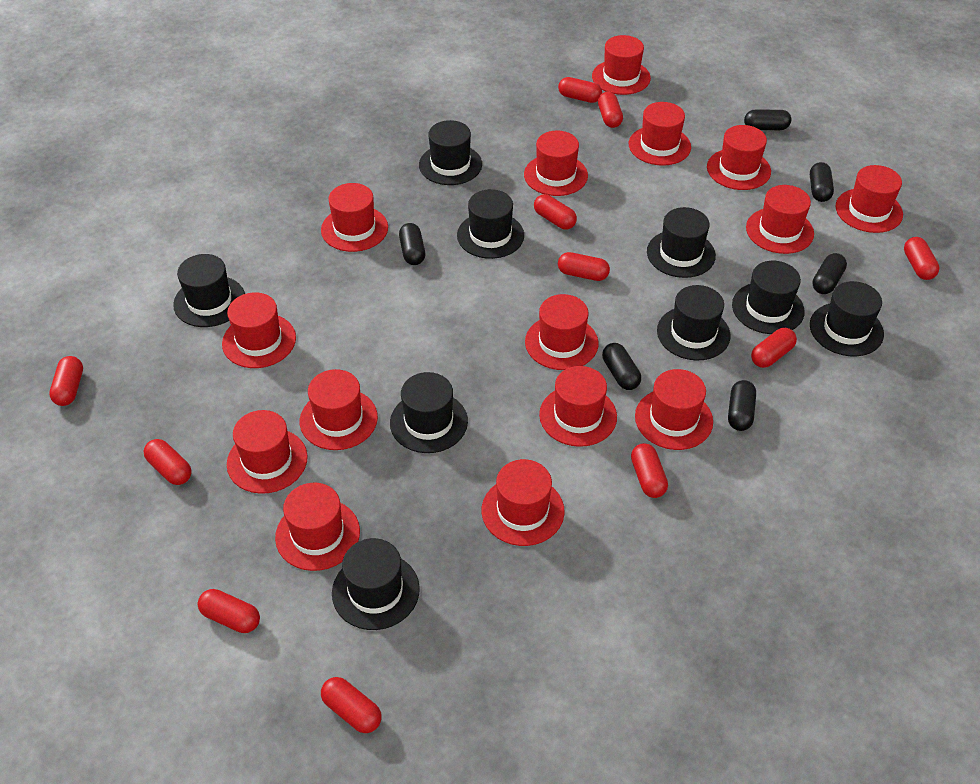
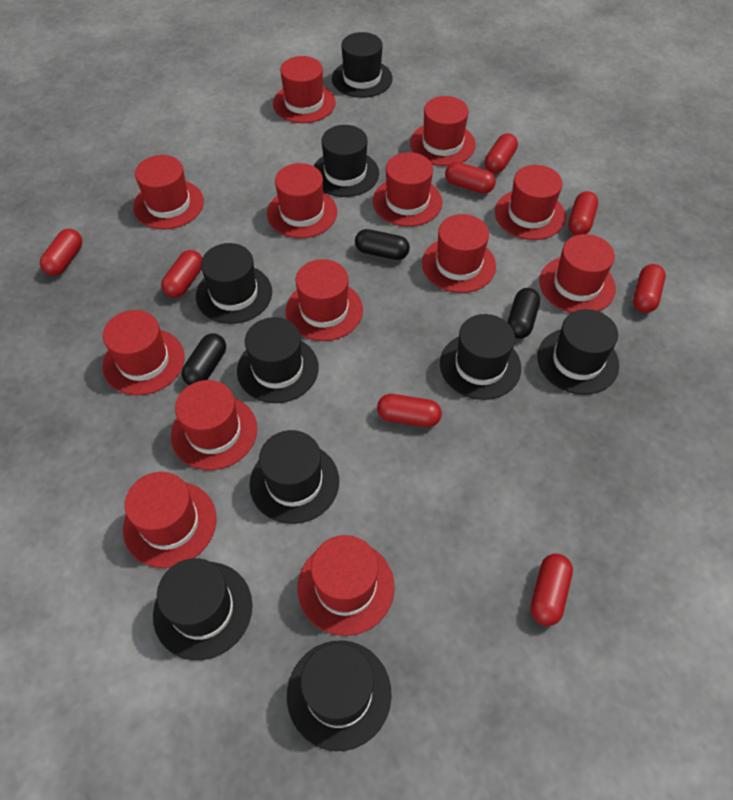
black capsule: 6 -> 3
red capsule: 11 -> 8
red hat: 15 -> 13

